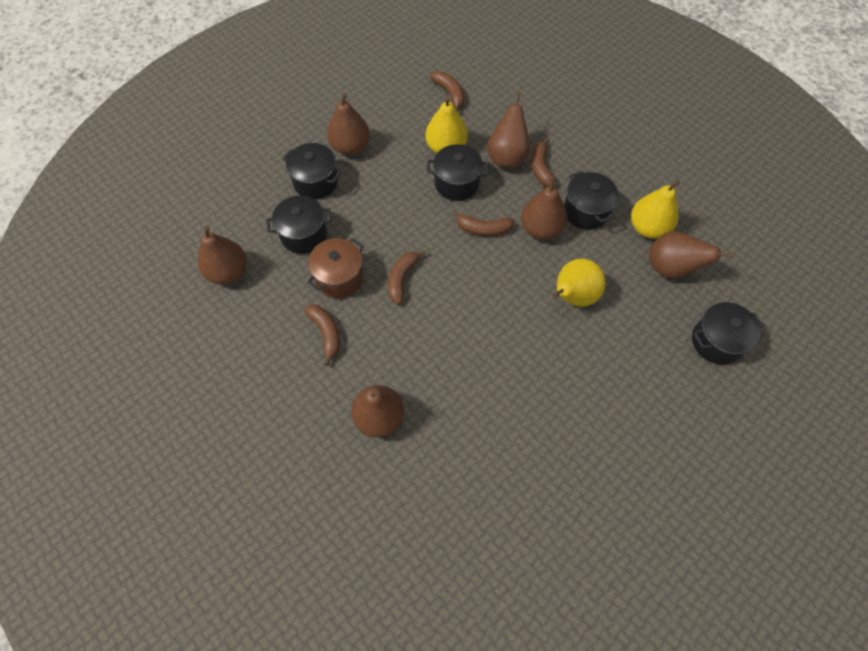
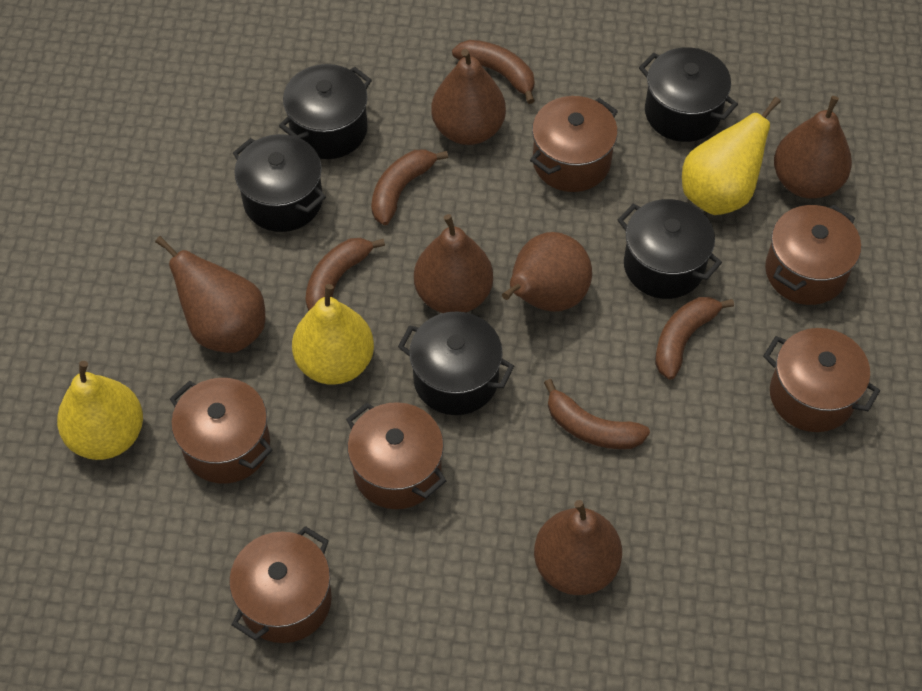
brown pot: 1 -> 6

